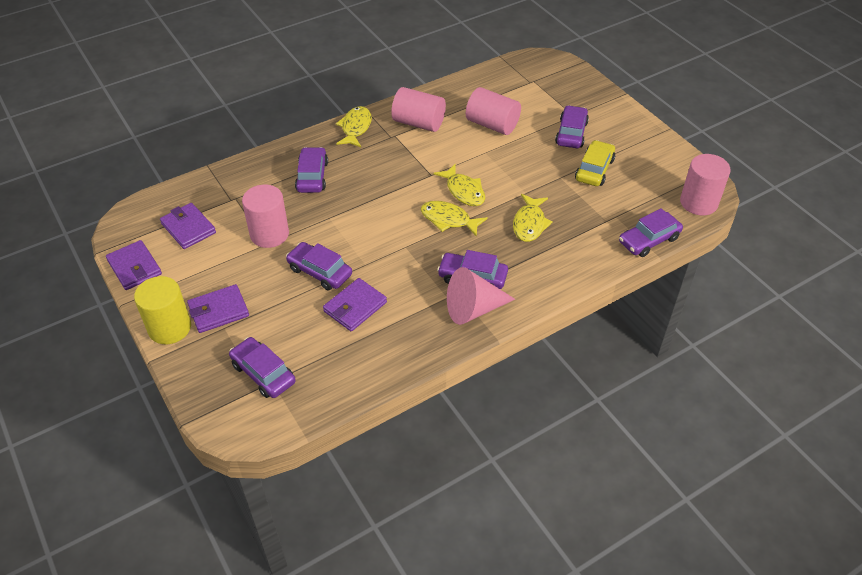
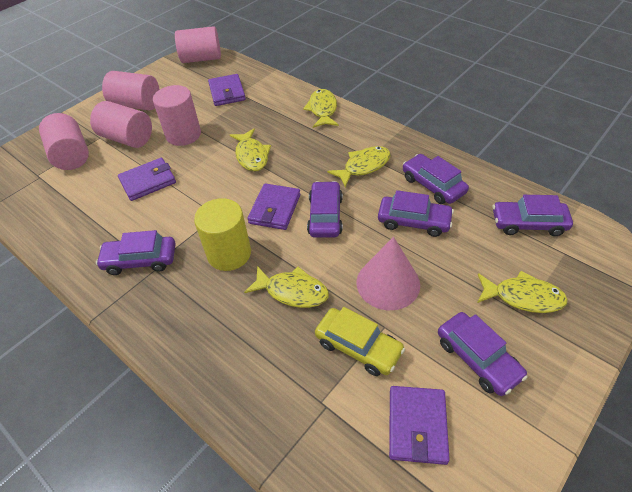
pink cylinder: 4 -> 5
yellow fish: 4 -> 5

